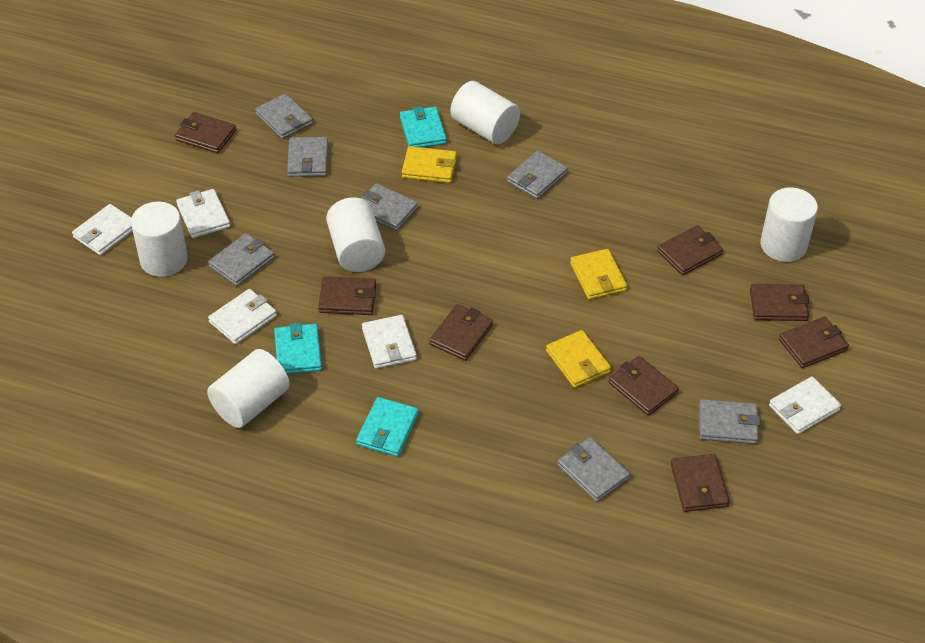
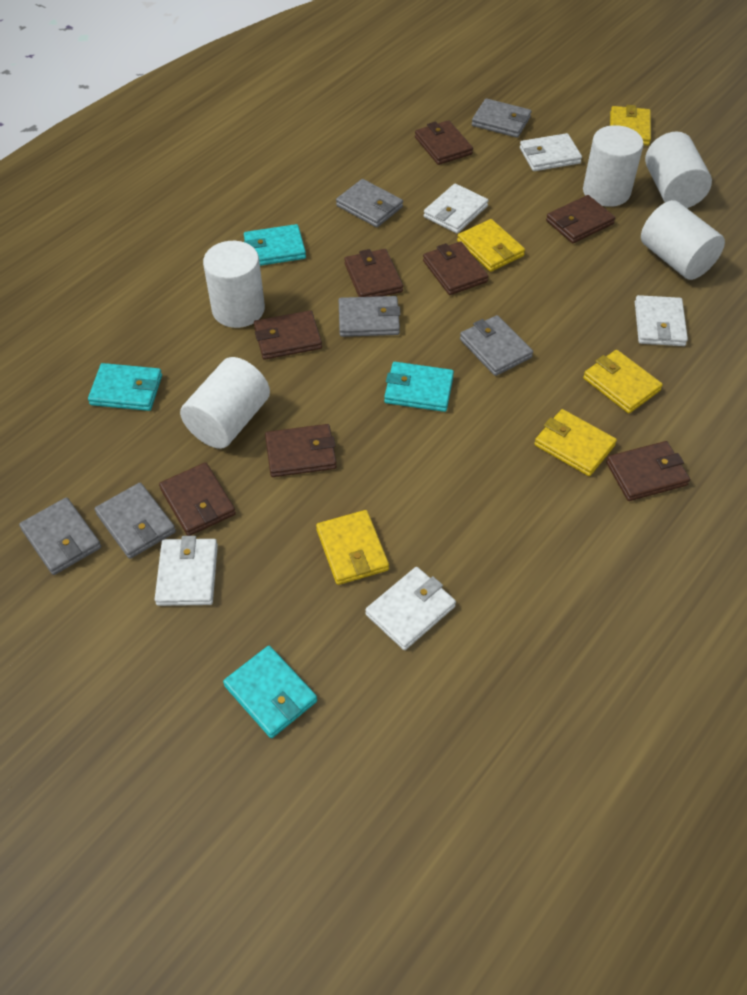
grey wallet: 7 -> 6
turquoise wallet: 3 -> 4
yellow wallet: 3 -> 5

